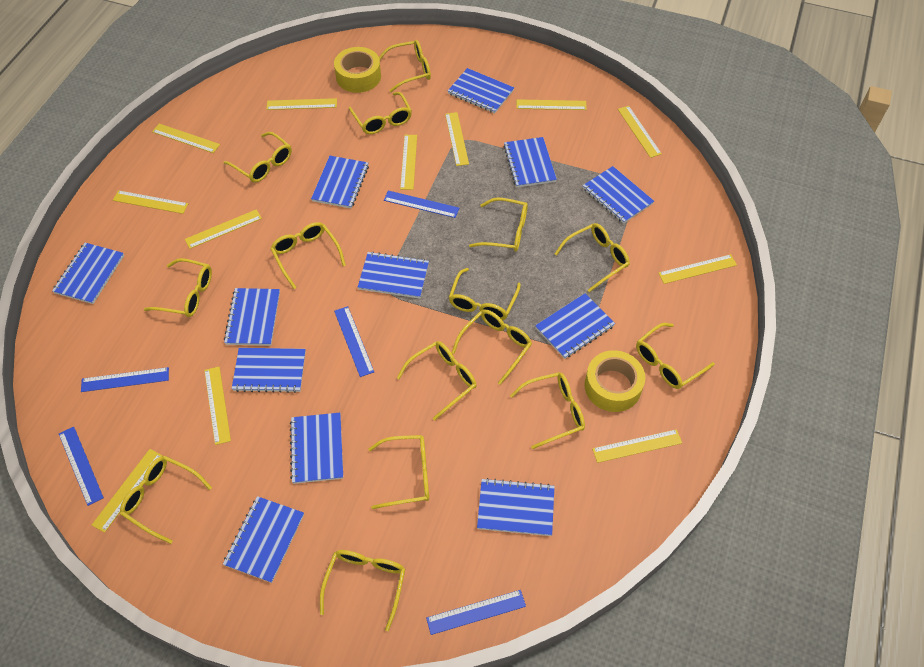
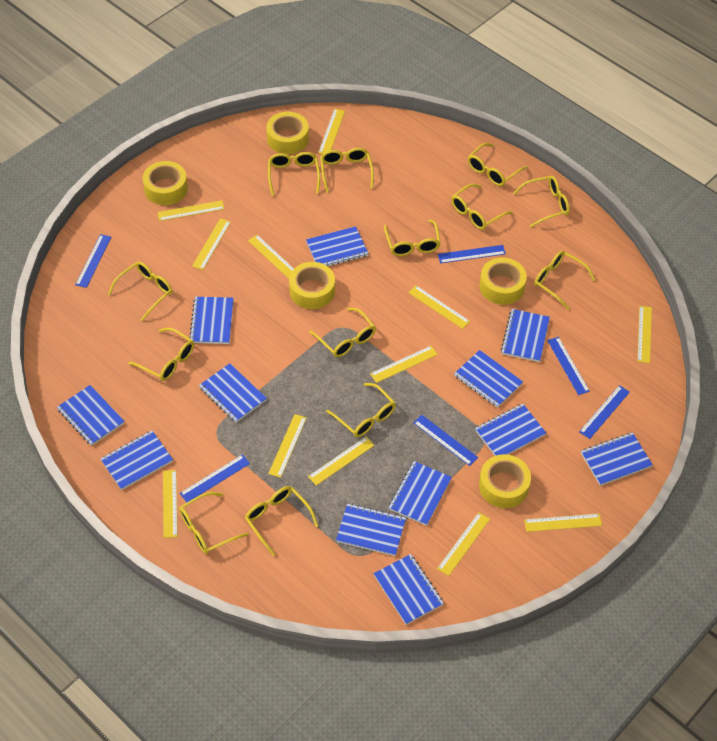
blue ruler: 5 -> 6
yellow glasses: 15 -> 13
yellow tape: 2 -> 5

